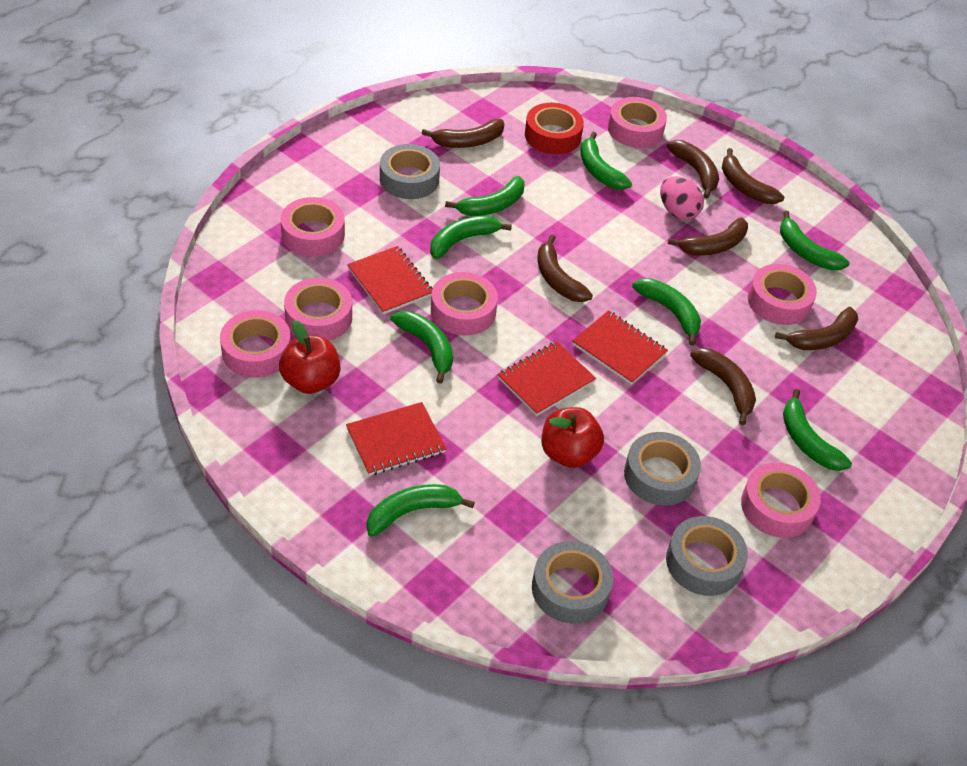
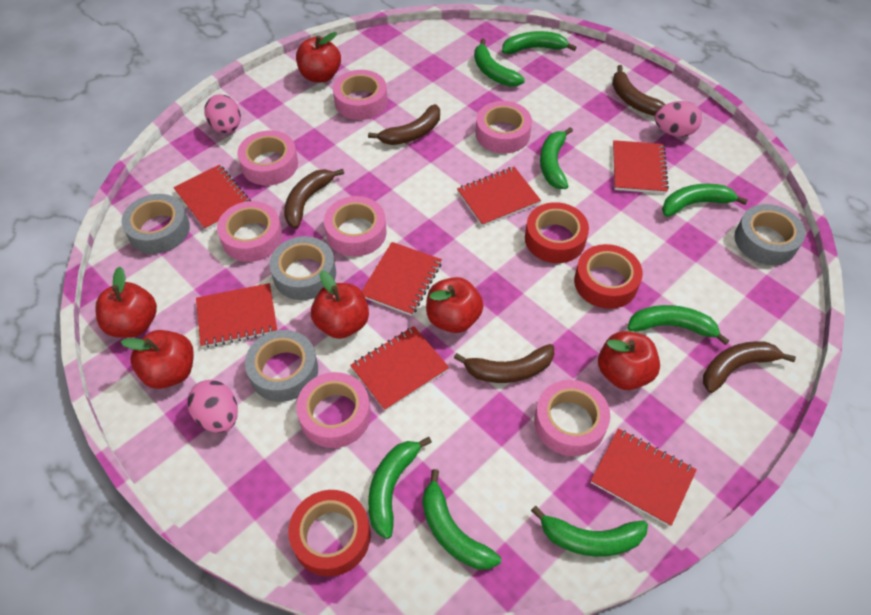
brown banana: 7 -> 5
pink egg: 1 -> 3
red apple: 2 -> 6
red notebook: 4 -> 7
red tape: 1 -> 3

